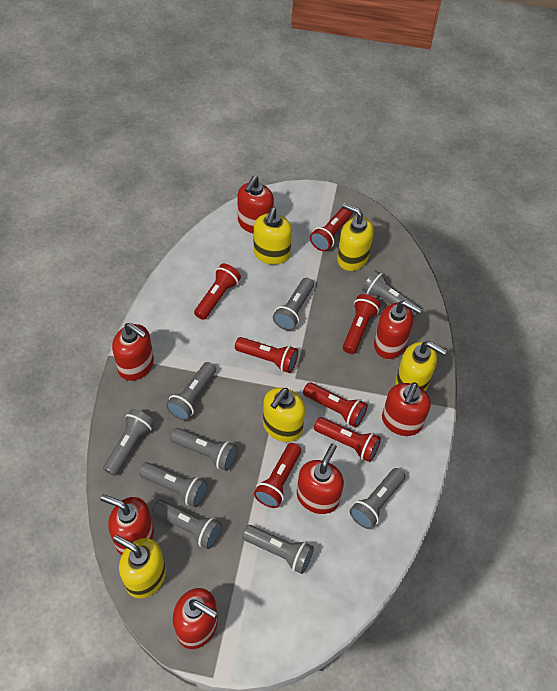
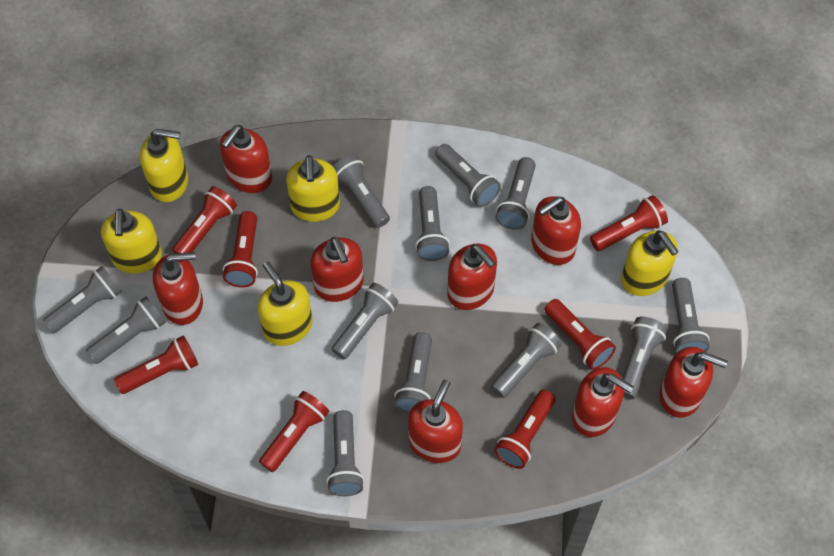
grey flashlight: 9 -> 12
red soap dispenser: 7 -> 8

